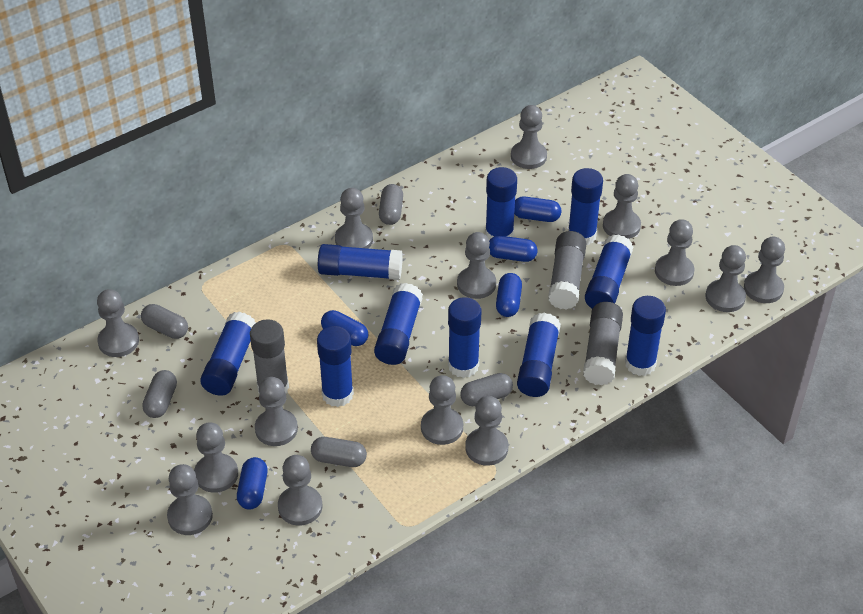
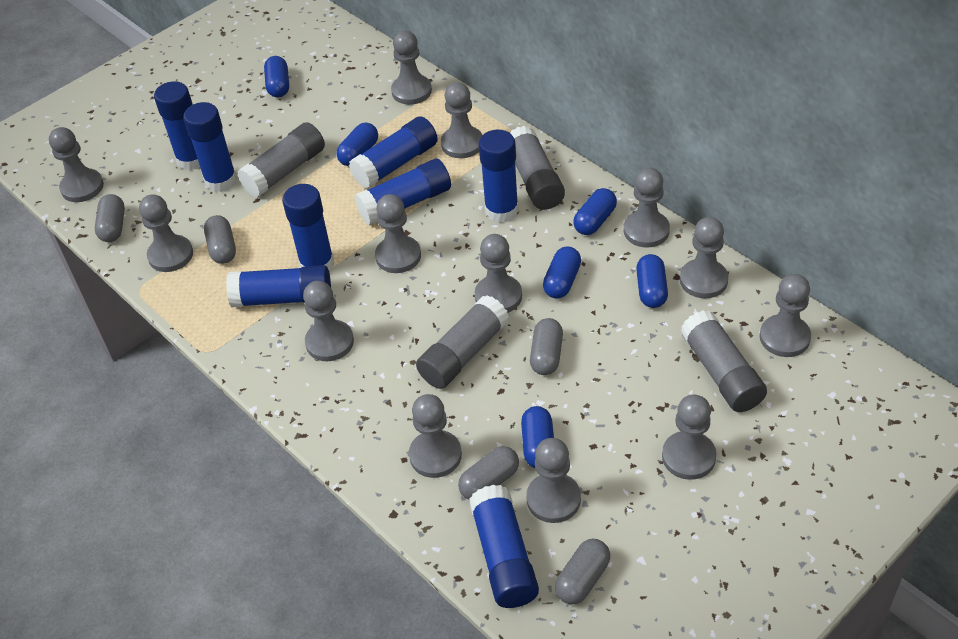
blue capsule: 5 -> 6
blue glue stick: 10 -> 8
grey glue stick: 3 -> 4
grey pawn: 14 -> 13

